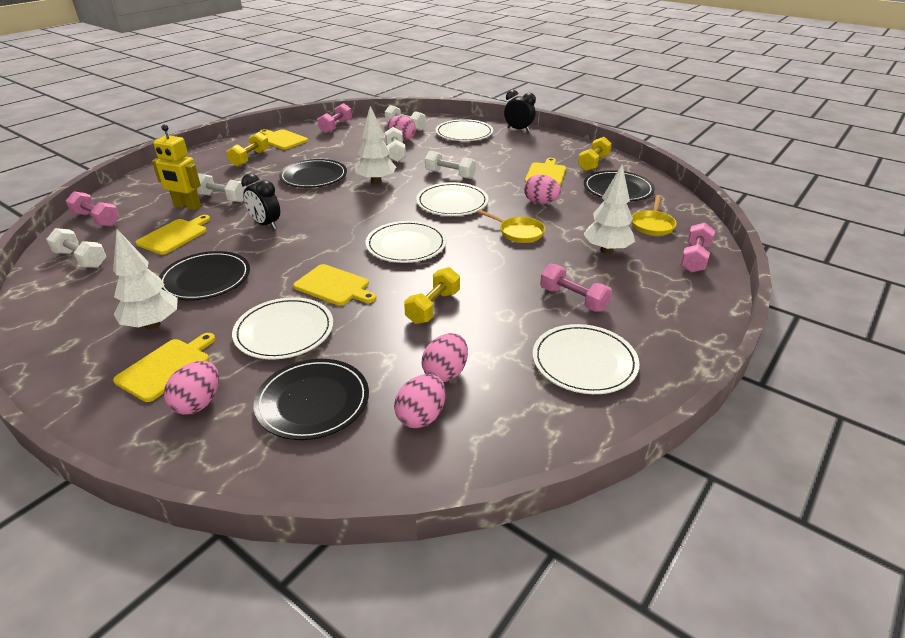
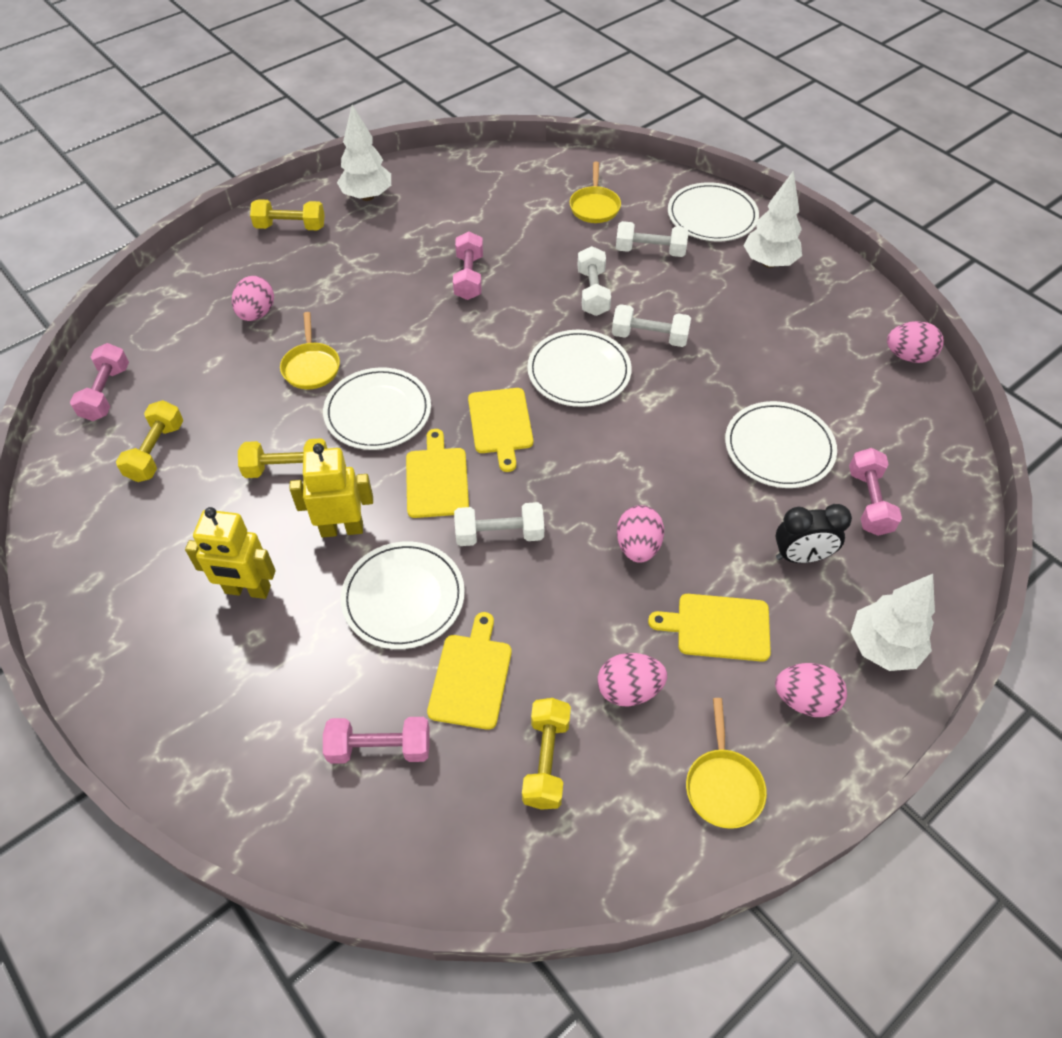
black clock: 2 -> 1
black plate: 4 -> 0
white dumbbell: 5 -> 4
yellow cutting board: 5 -> 4
yellow dumbbell: 3 -> 4
yellow pan: 2 -> 3
yellow robot: 1 -> 2

